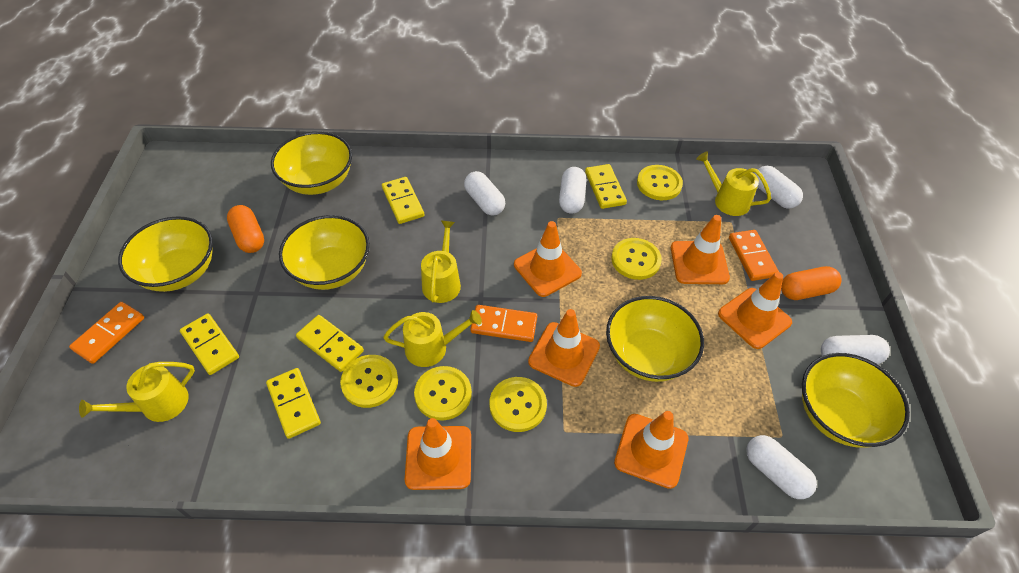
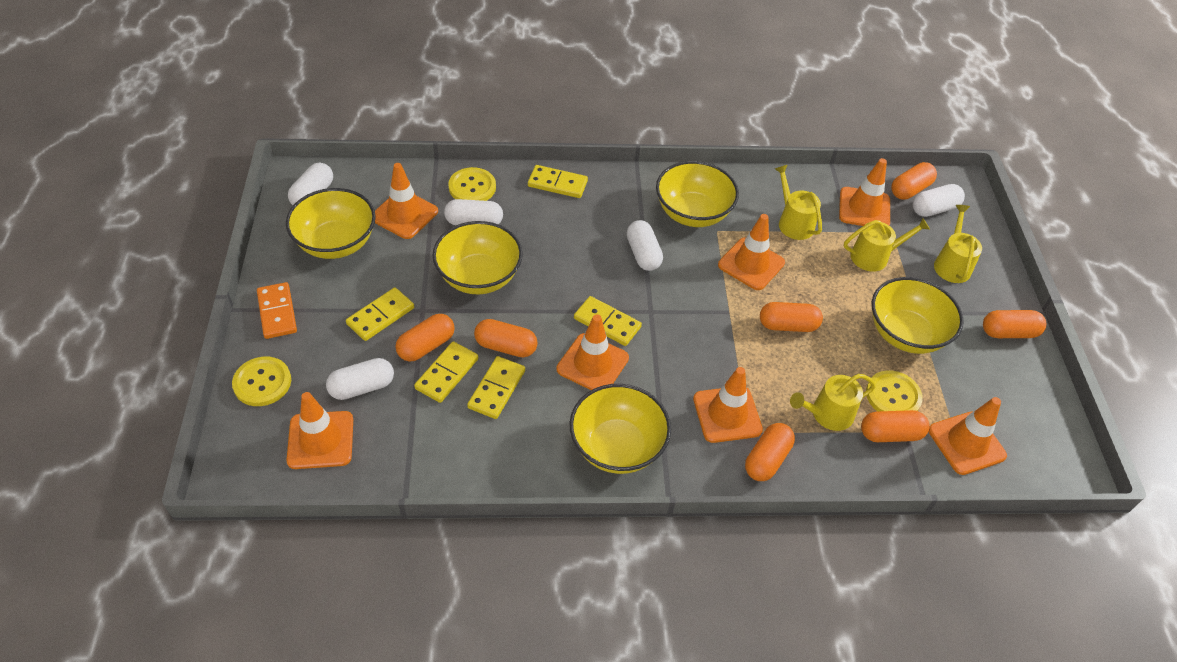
orange capsule: 2 -> 7
orange domino: 3 -> 1
orange traffic cone: 6 -> 7
yellow button: 5 -> 3

